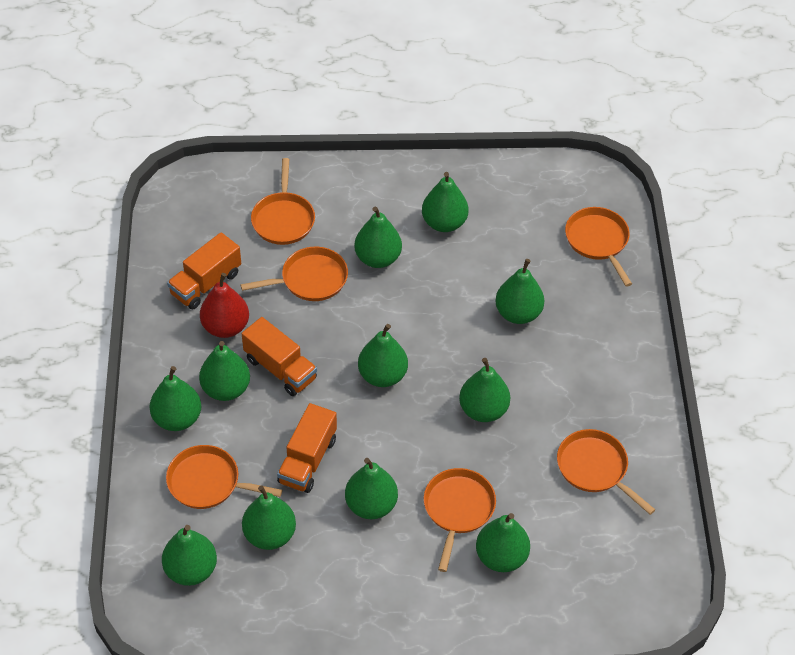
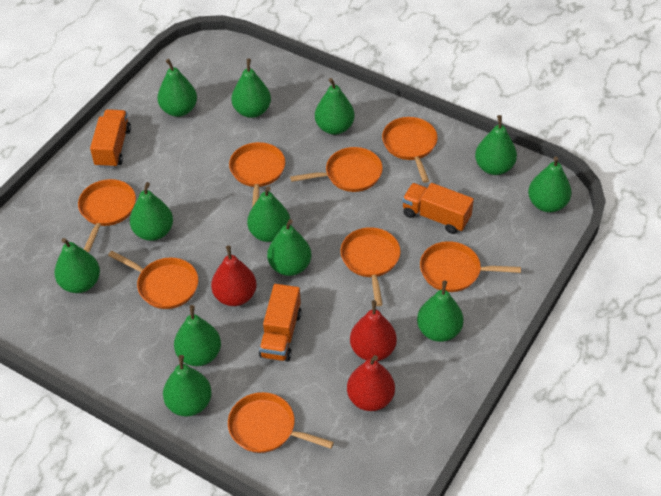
green pear: 11 -> 12
orange pan: 6 -> 8
red pear: 1 -> 3

